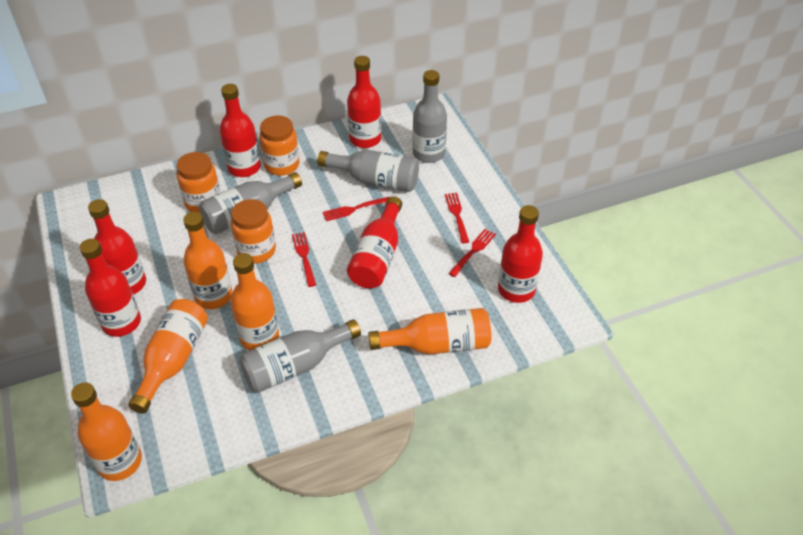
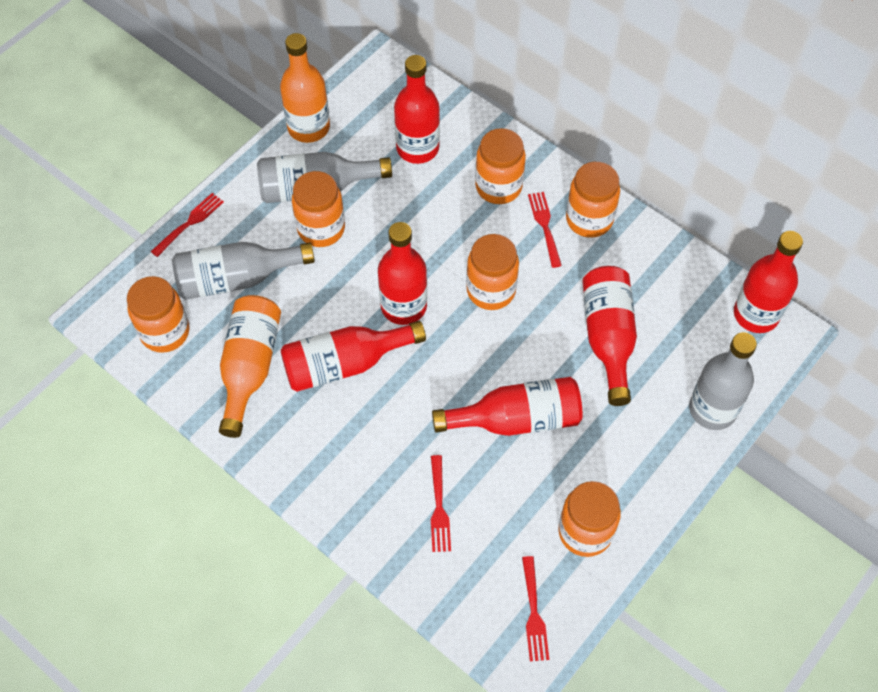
grey bottle: 4 -> 3
orange bottle: 5 -> 2
orange jar: 3 -> 6

